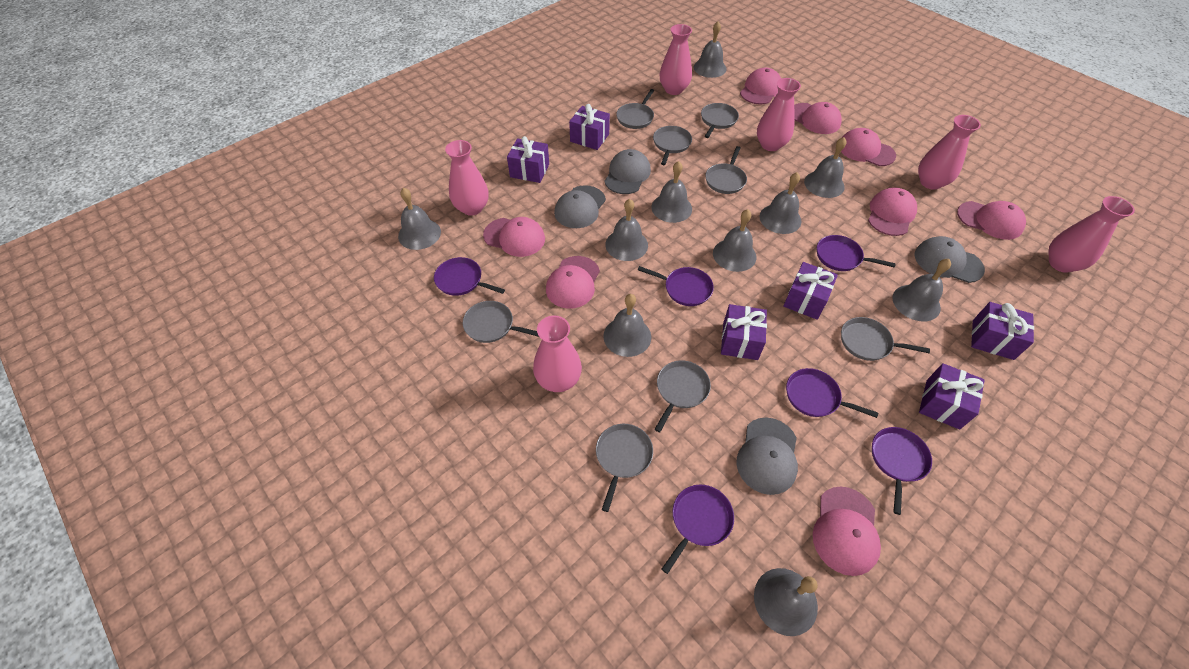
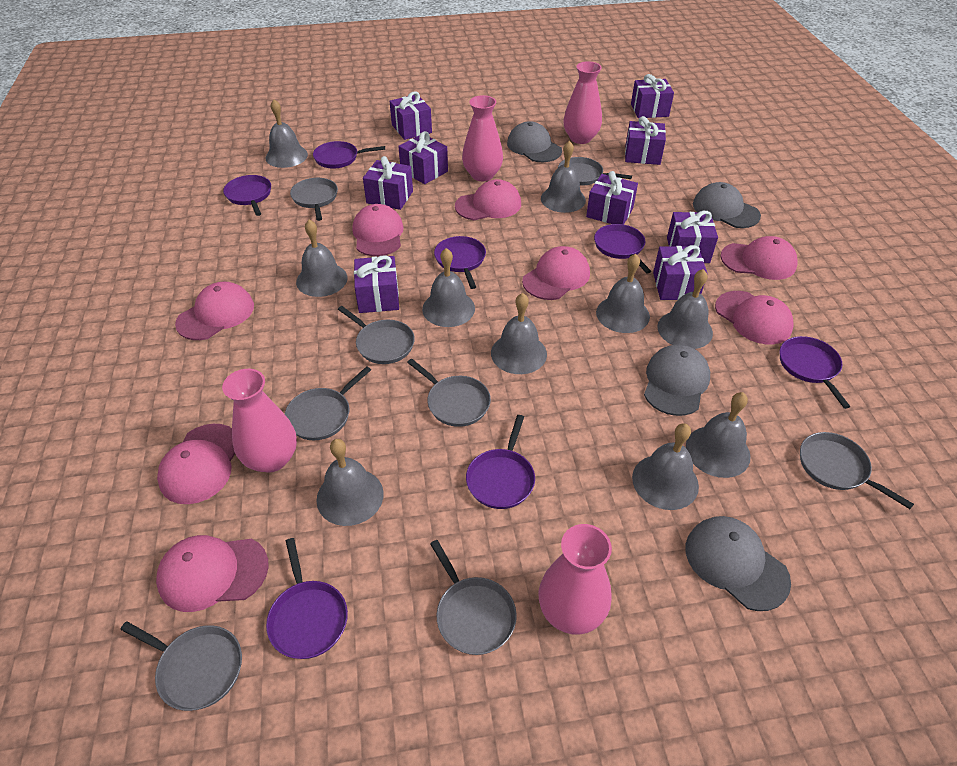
pink vase: 6 -> 4
purple gift: 6 -> 9
purple pan: 6 -> 7

